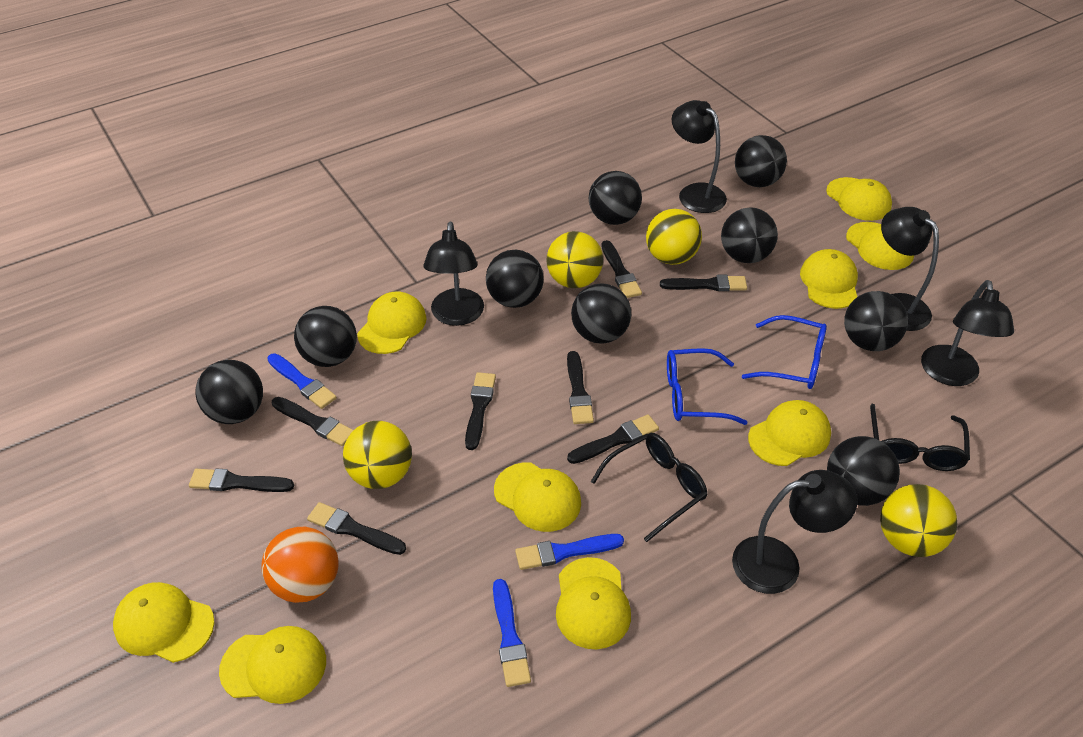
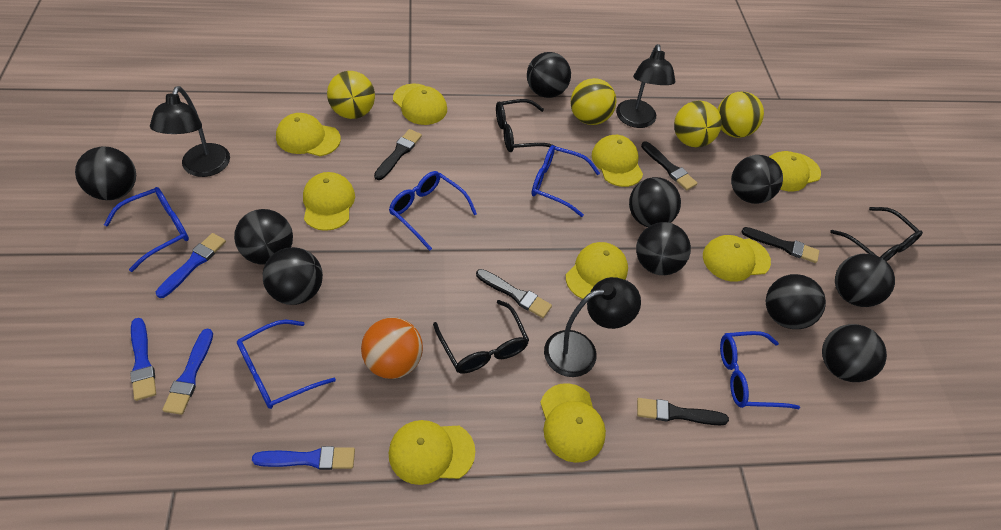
black ball: 9 -> 10
black brush: 8 -> 5
black glasses: 2 -> 3
black lamp: 5 -> 3
blue brush: 3 -> 4
blue glasses: 2 -> 5

